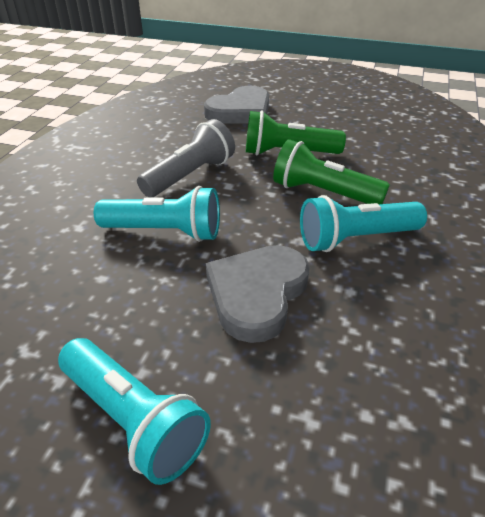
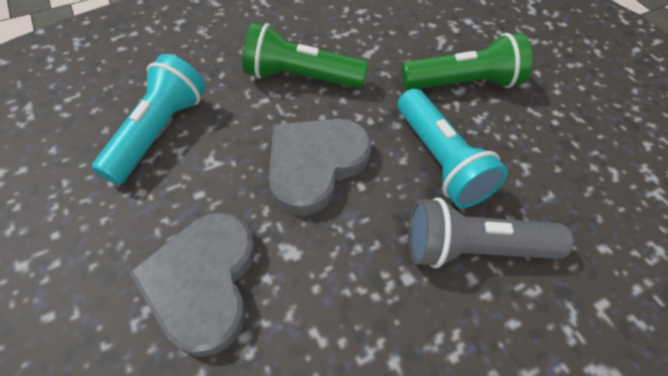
turquoise flashlight: 3 -> 2

